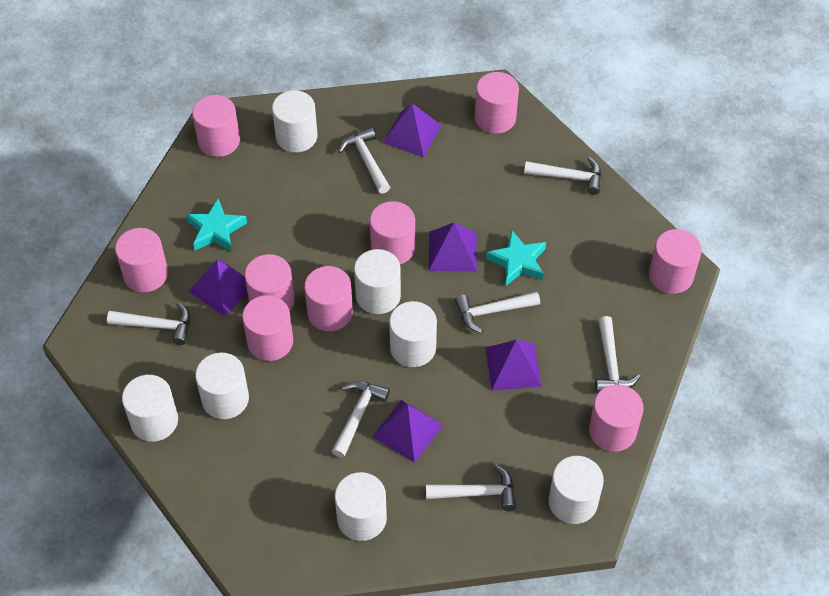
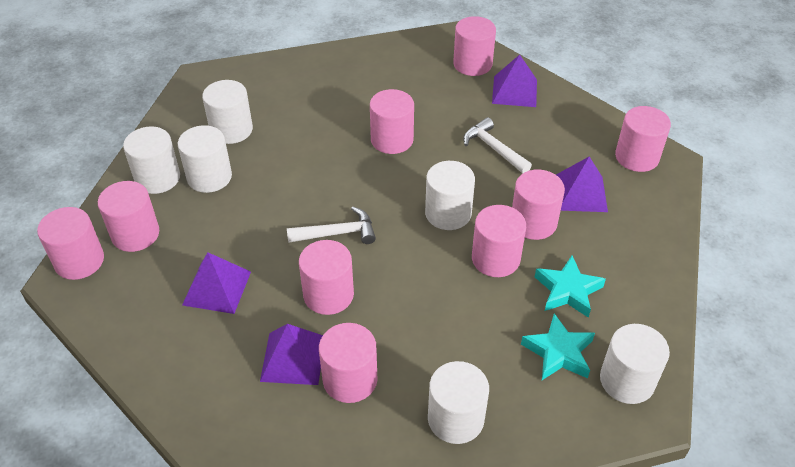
purple pyramid: 5 -> 4
white cylinder: 7 -> 6
white hammer: 7 -> 2

